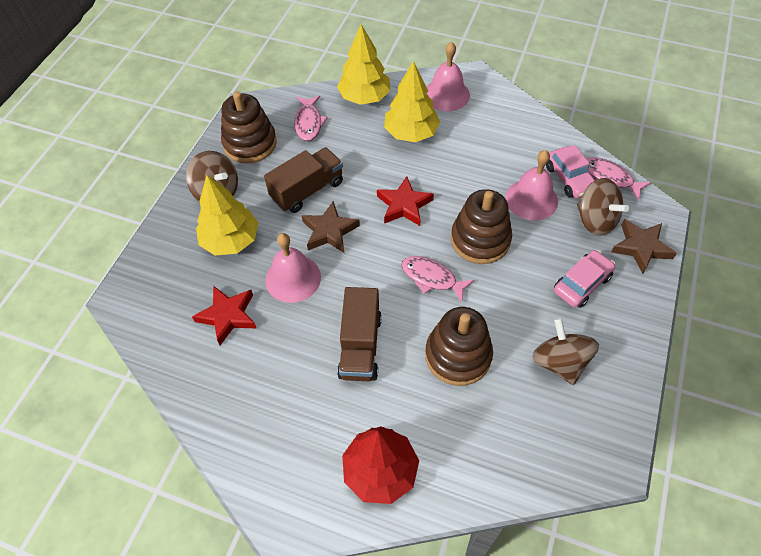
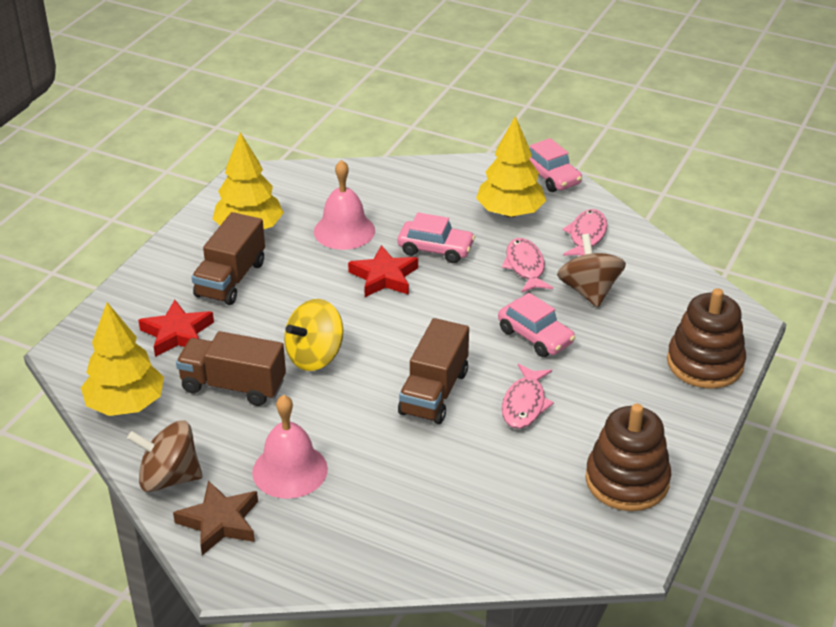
brown spinning top: 3 -> 2
brown stacking toy: 3 -> 2
brown star: 2 -> 1
brown truck: 2 -> 3
pink bell: 3 -> 2
pink car: 2 -> 3
red tree: 1 -> 0
yellow spinning top: 0 -> 1

